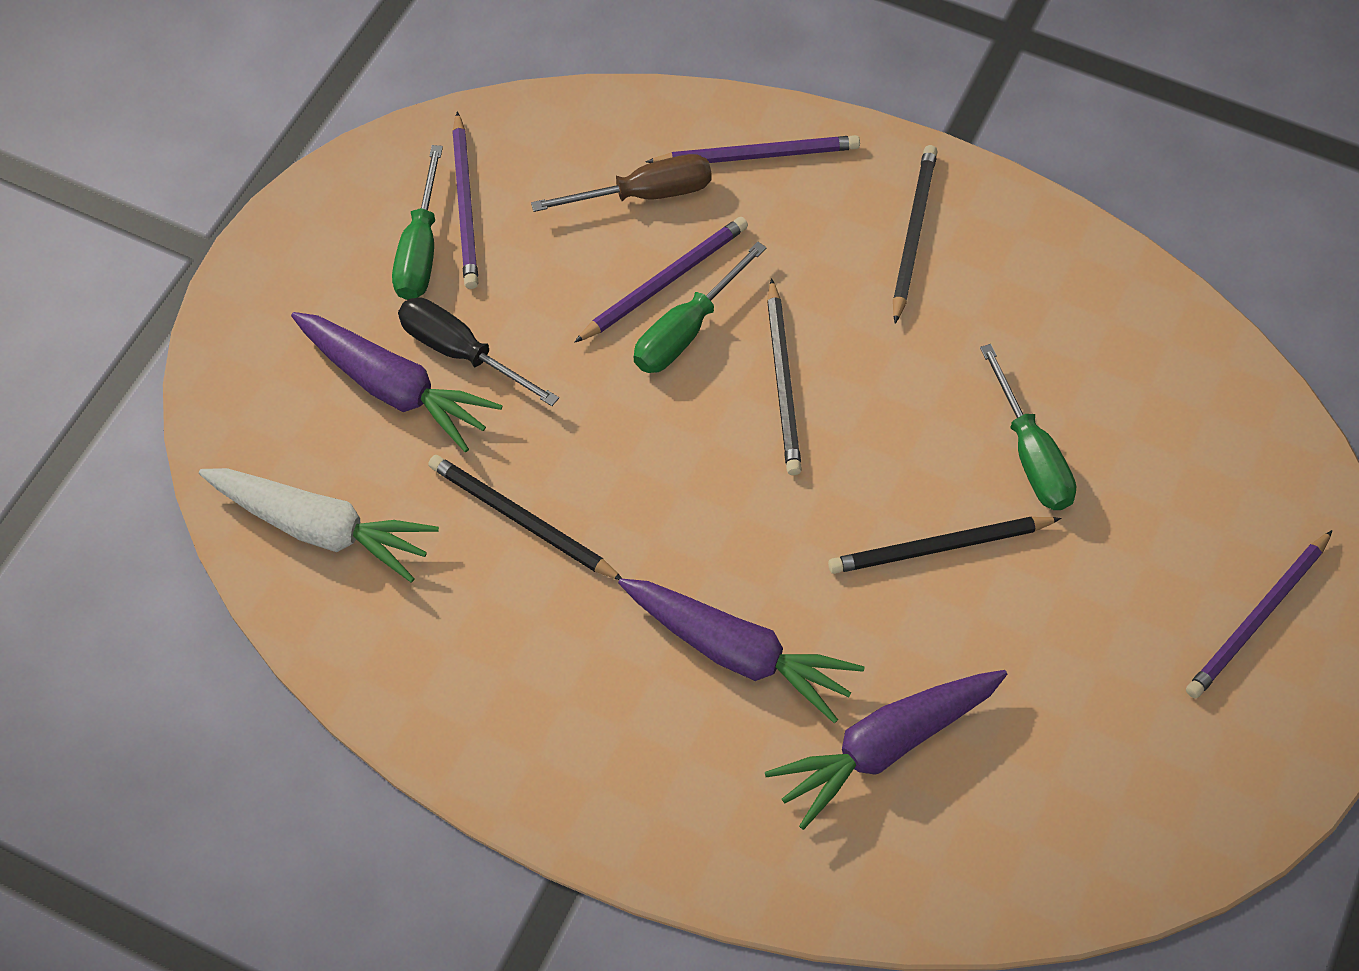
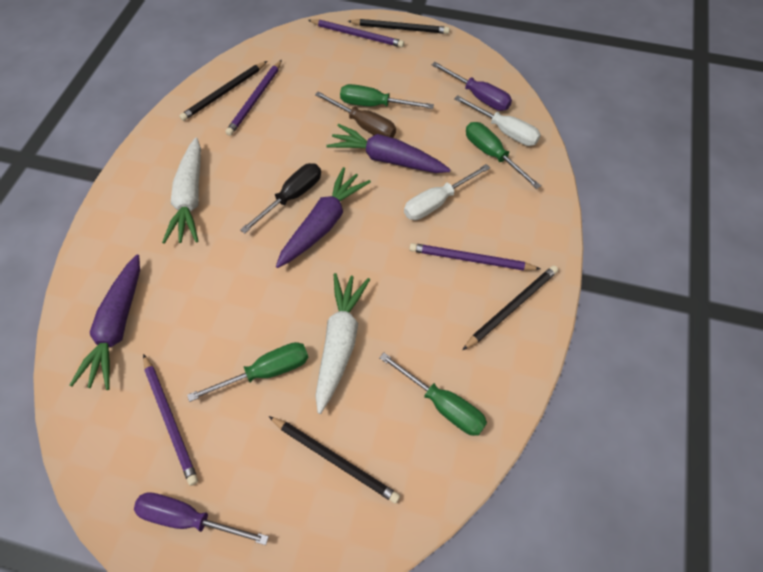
green screwdriver: 3 -> 4
purple screwdriver: 0 -> 2
white carrot: 1 -> 2
white screwdriver: 0 -> 2

